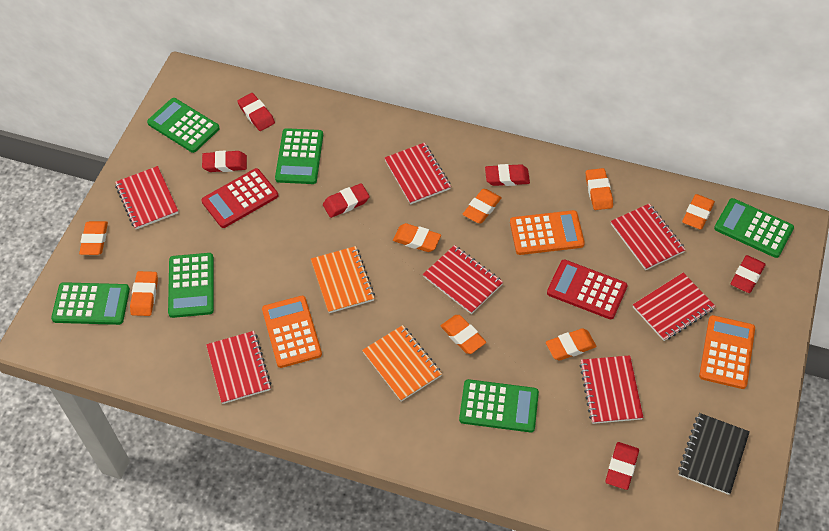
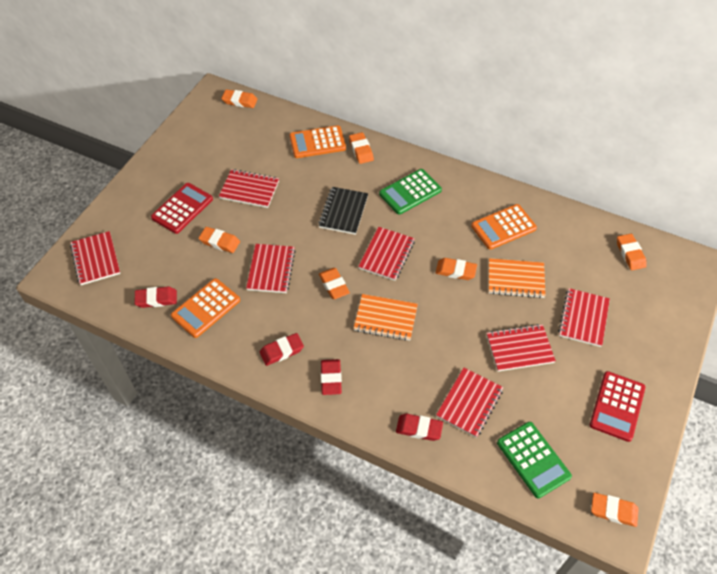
green calculator: 6 -> 2
orange eraser: 8 -> 7
red eraser: 6 -> 4

